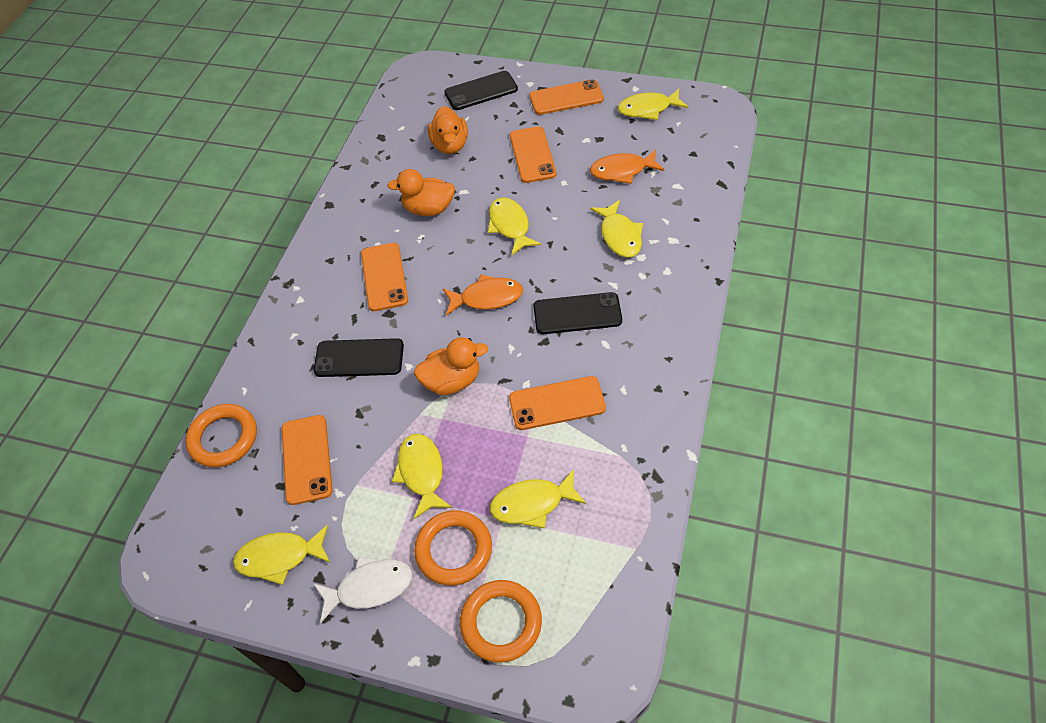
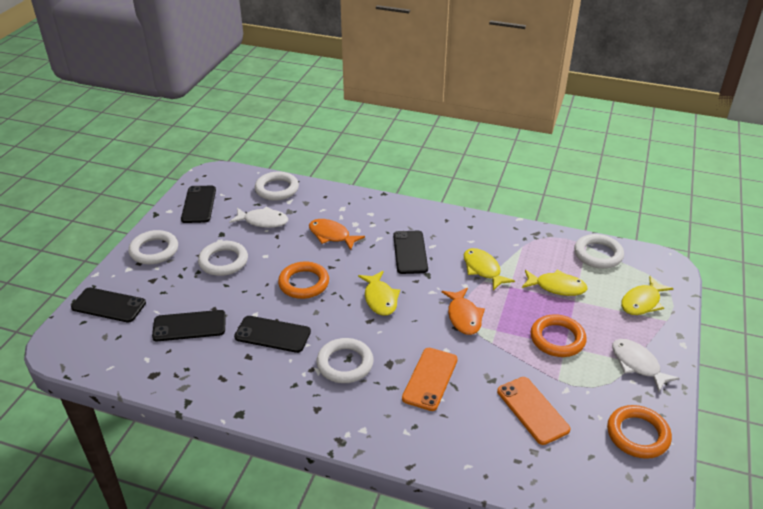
black phone: 3 -> 5
orange duck: 3 -> 0
orange phone: 5 -> 2
white fish: 1 -> 2
white ring: 0 -> 5
yellow fish: 6 -> 4

